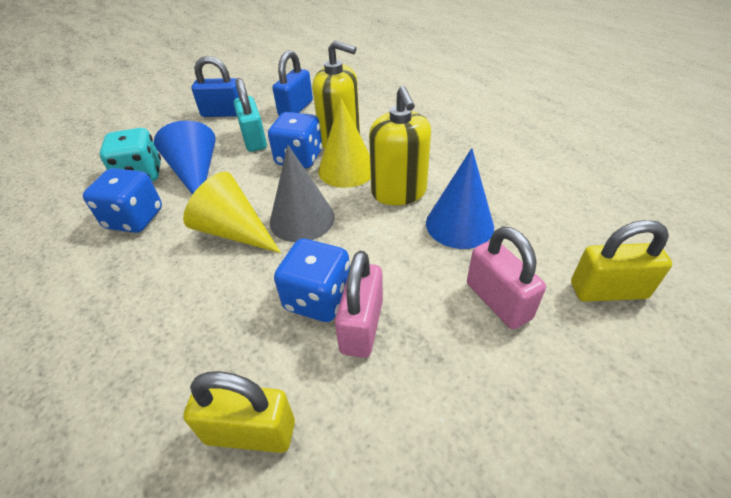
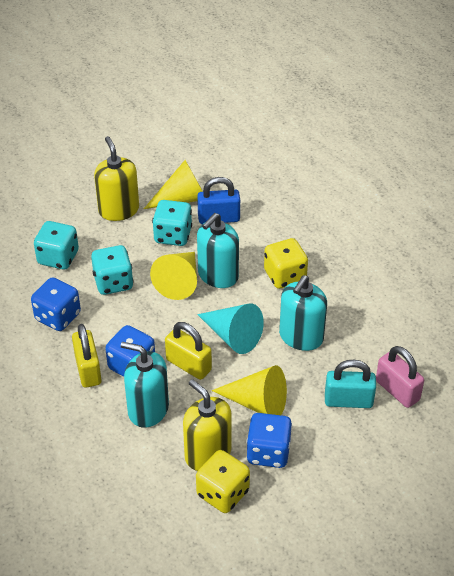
blue cone: 2 -> 0
blue padlock: 2 -> 1
grey cone: 1 -> 0
pink padlock: 2 -> 1
turquoise cone: 0 -> 1
turquoise dice: 1 -> 3
turquoise soap dispenser: 0 -> 3
yellow cone: 2 -> 3
yellow dice: 0 -> 2

